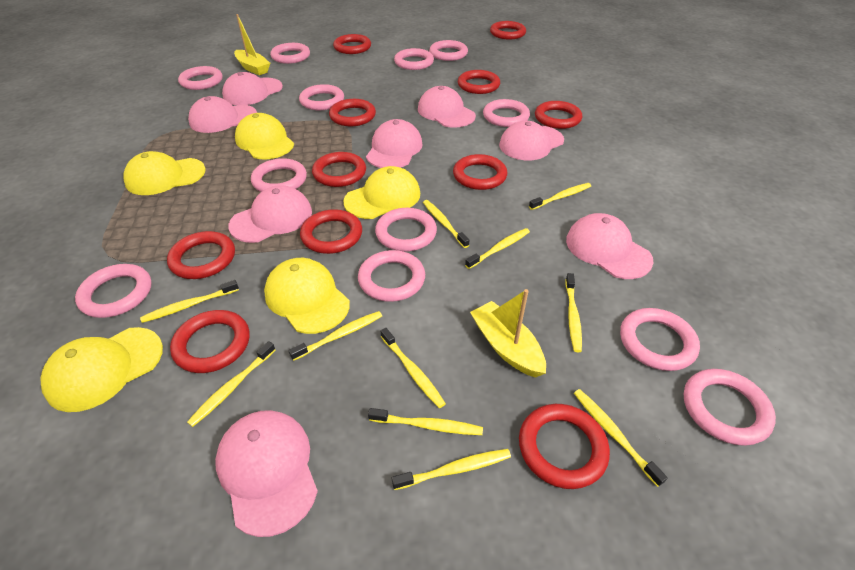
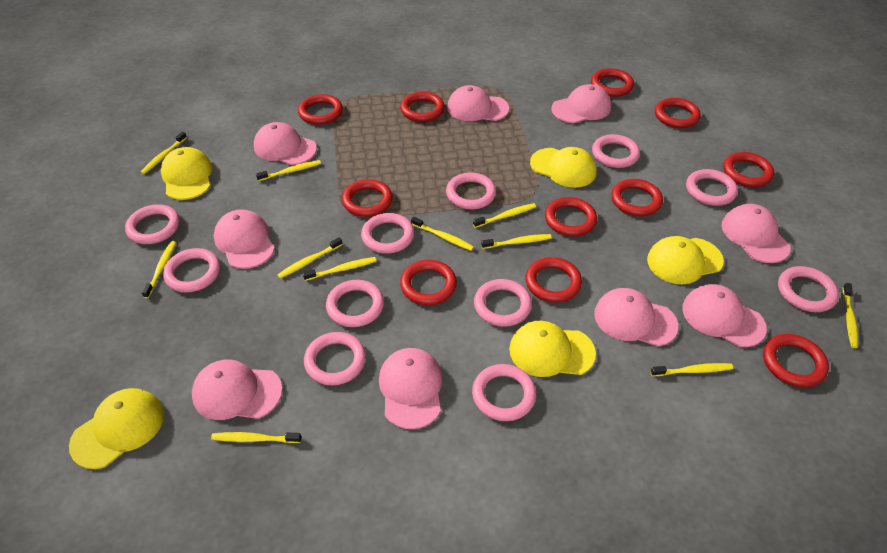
pink cap: 8 -> 9
pink ring: 12 -> 11
yellow boat: 2 -> 0

